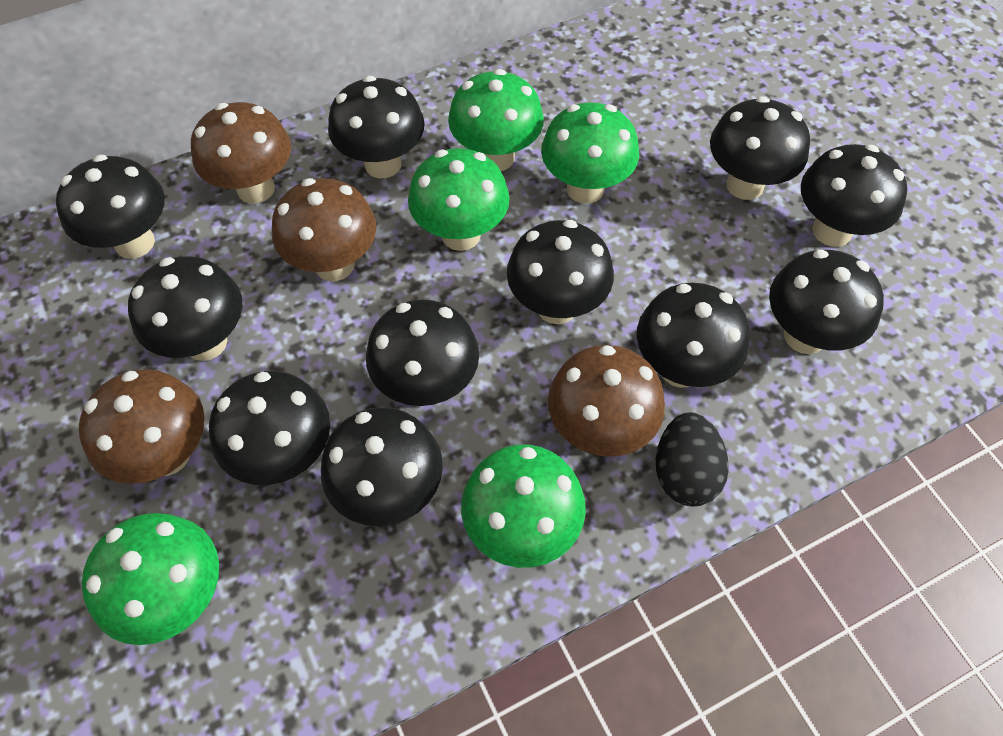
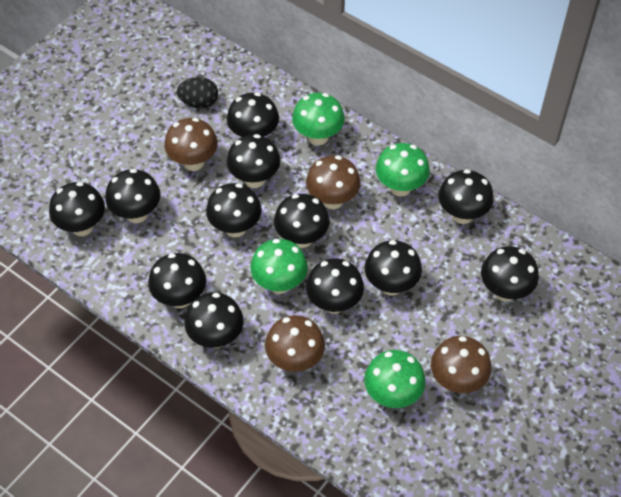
black mushroom: 11 -> 12
green mushroom: 5 -> 4

